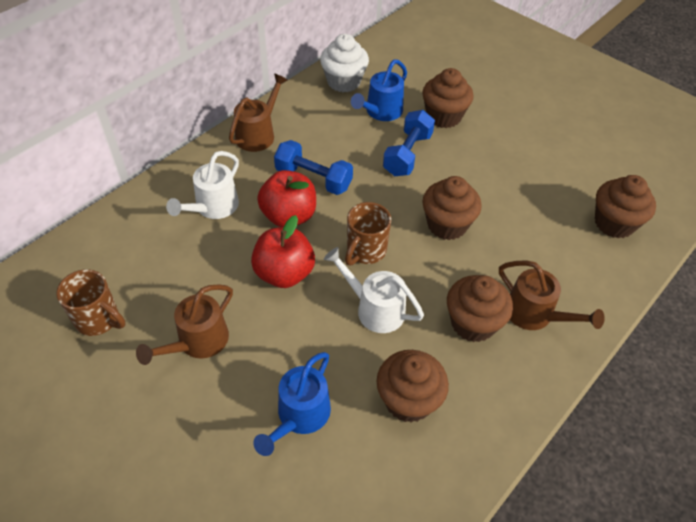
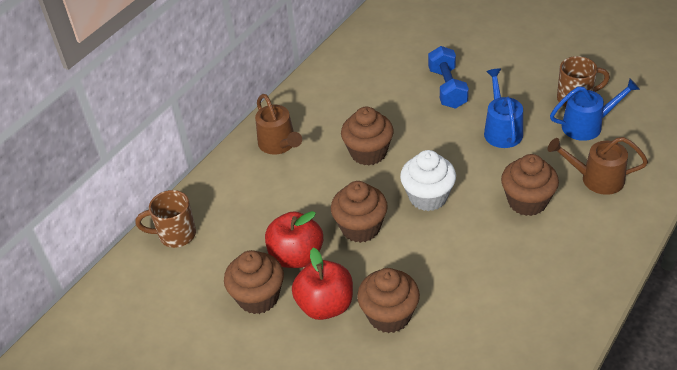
blue dumbbell: 2 -> 1
brown watering can: 3 -> 2
white watering can: 2 -> 0

